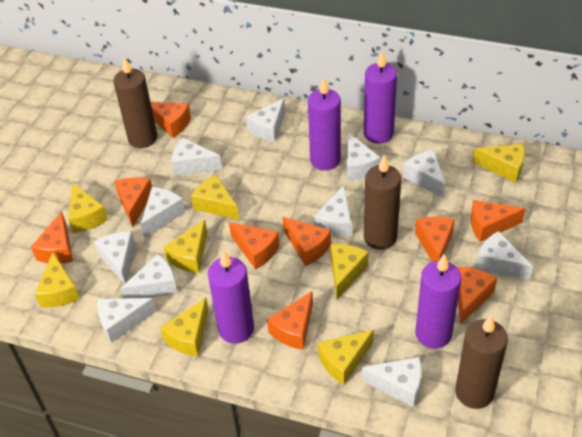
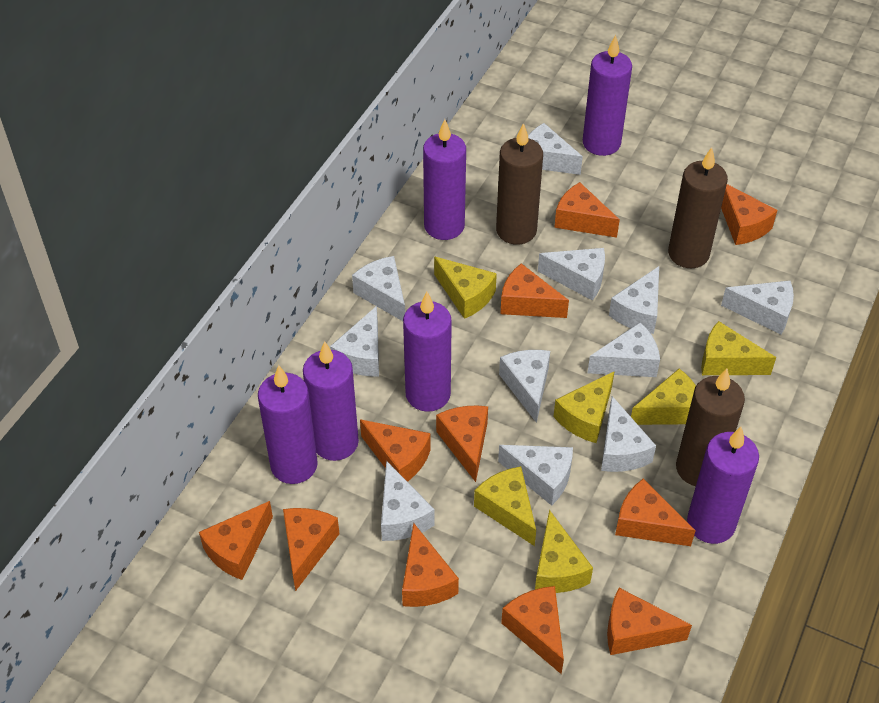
orange cheese: 9 -> 11
purple candle: 4 -> 6
yellow cheese: 8 -> 6

